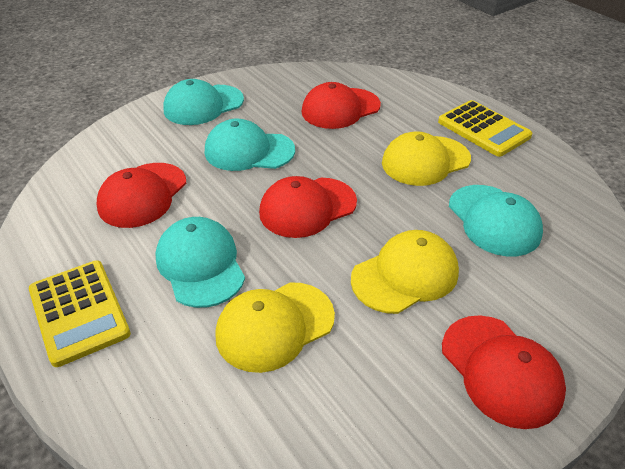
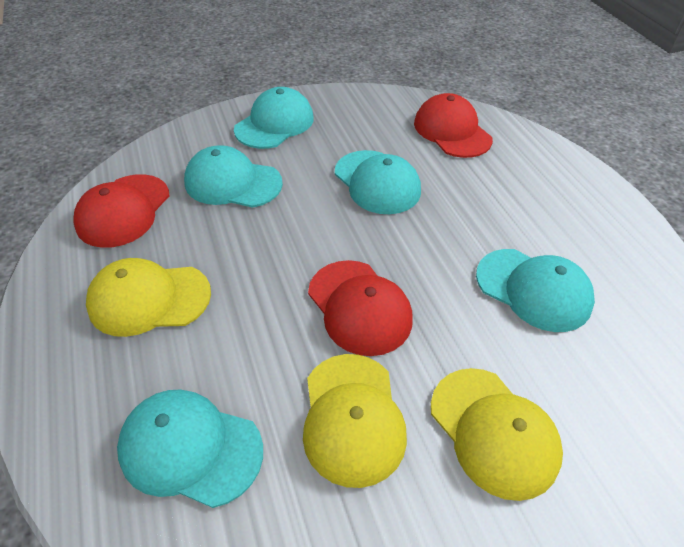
red cap: 4 -> 3
turquoise cap: 4 -> 5
yellow calculator: 2 -> 0

